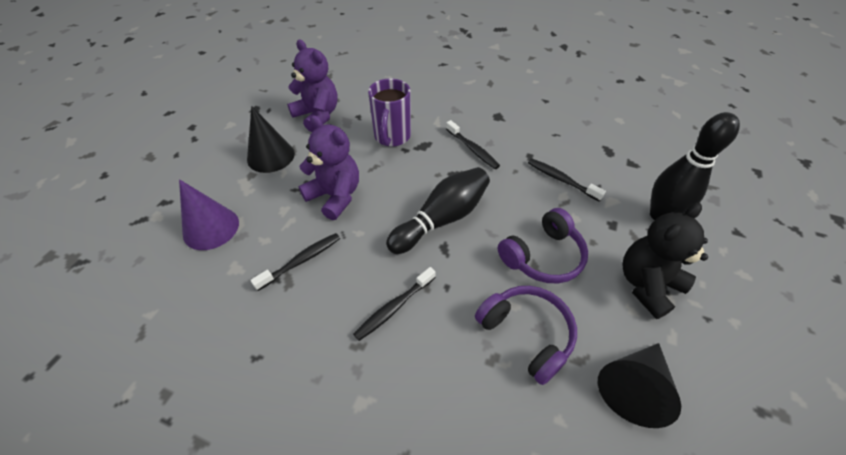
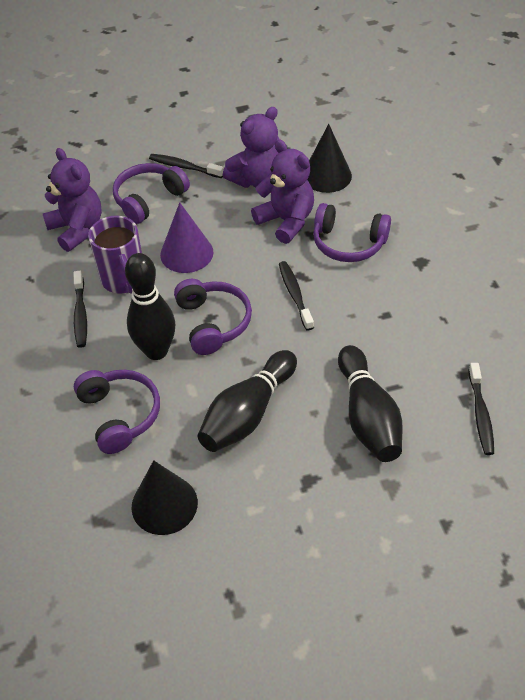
black bowling pin: 2 -> 3
black teddy bear: 1 -> 0
purple headphones: 2 -> 4
purple teddy bear: 2 -> 3

